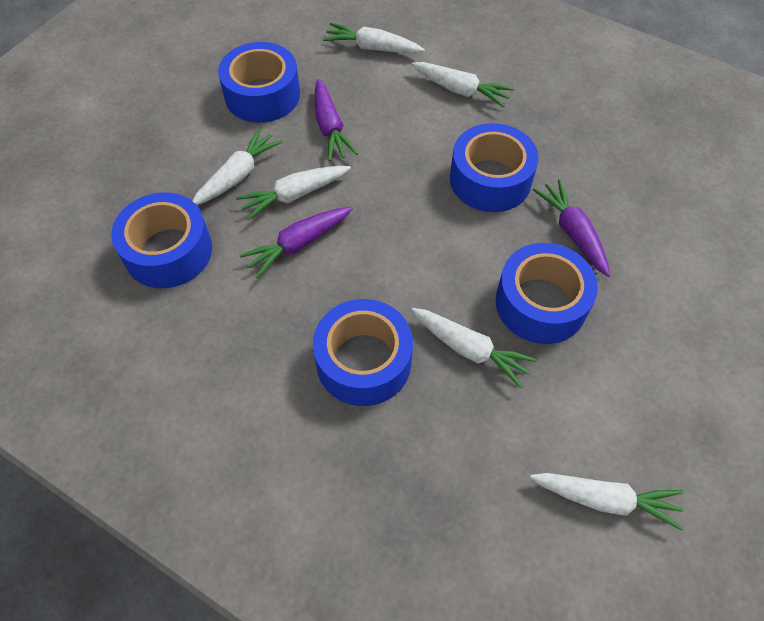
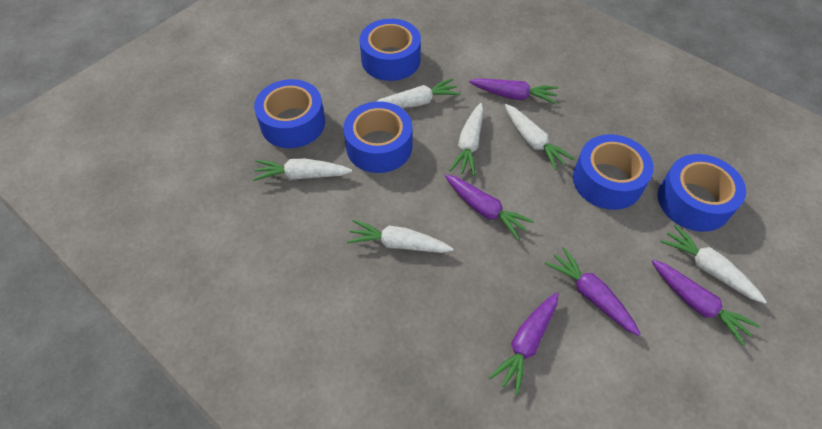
purple carrot: 3 -> 5

